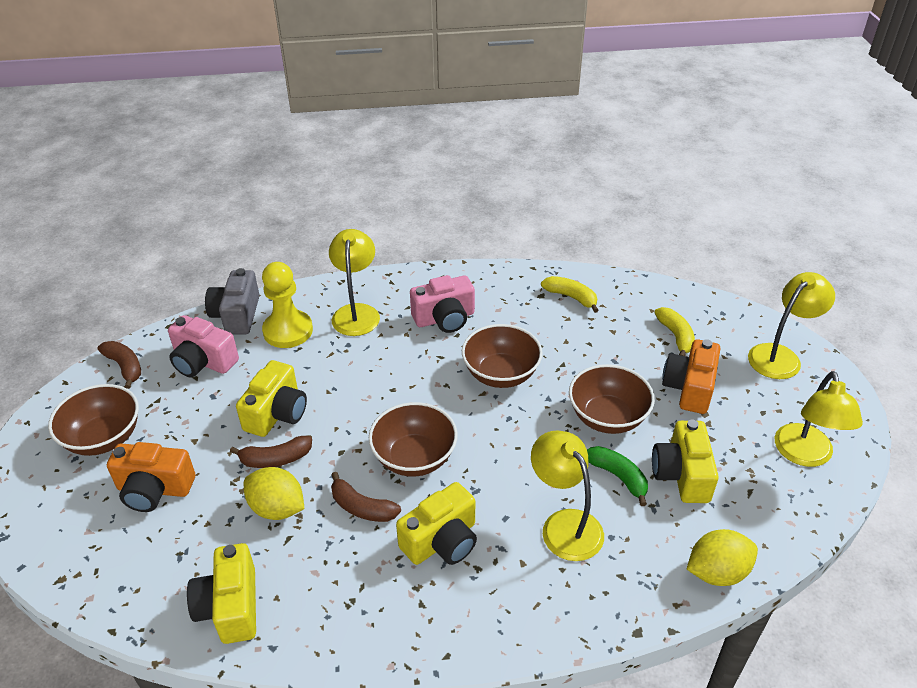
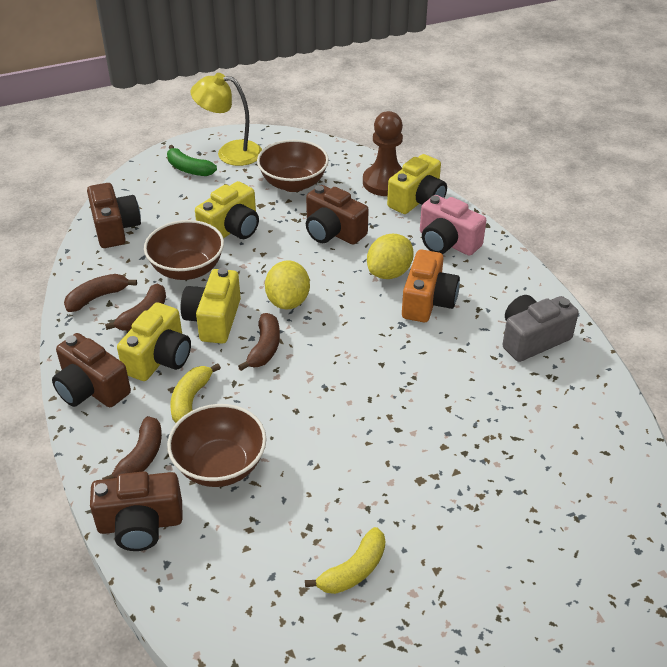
brown banana: 3 -> 4
brown bowl: 4 -> 3
brown camera: 0 -> 4
brown pawn: 0 -> 1
orange camera: 2 -> 1
pink camera: 2 -> 1
yellow lamp: 4 -> 1
yellow pawn: 1 -> 0

